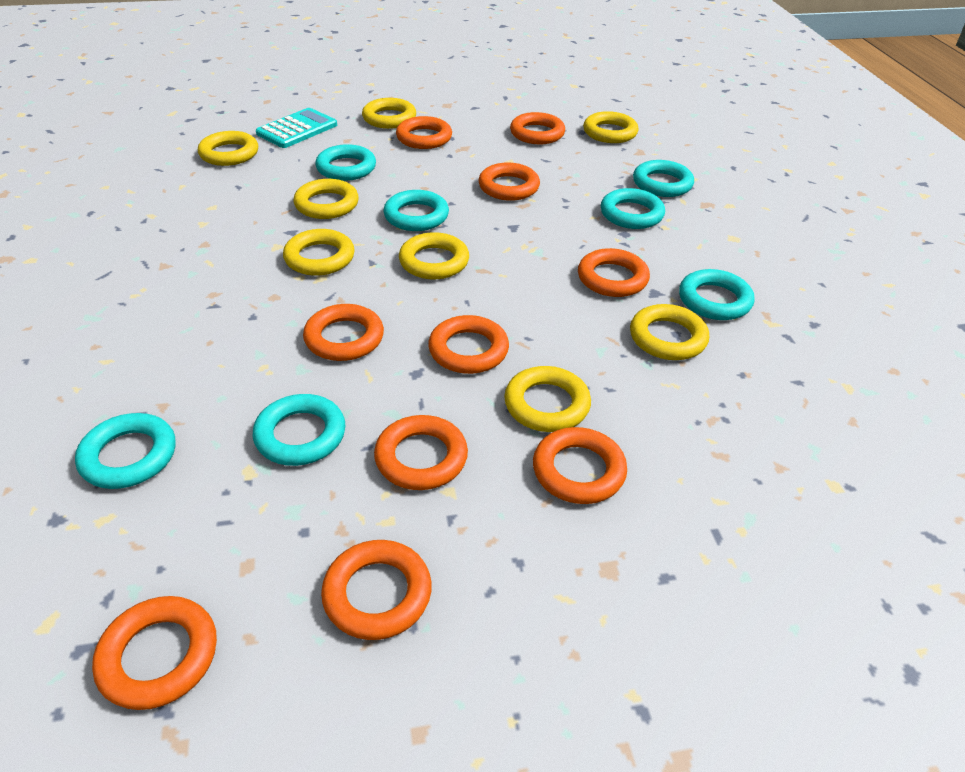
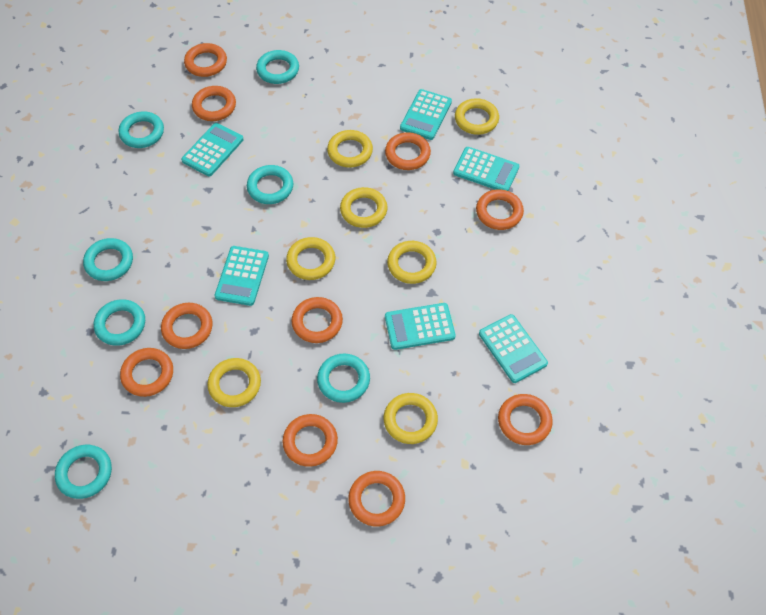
turquoise calculator: 1 -> 6
yellow ring: 8 -> 7

